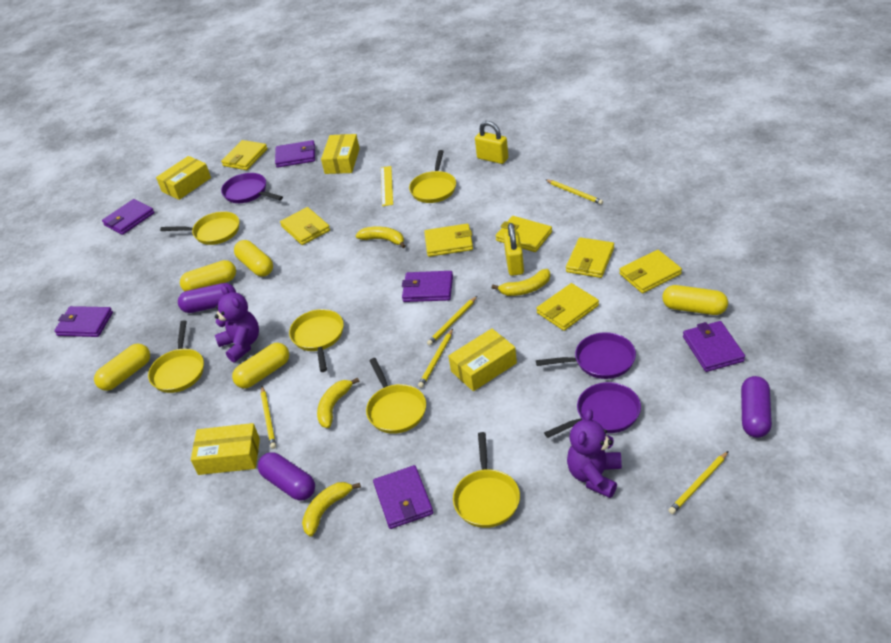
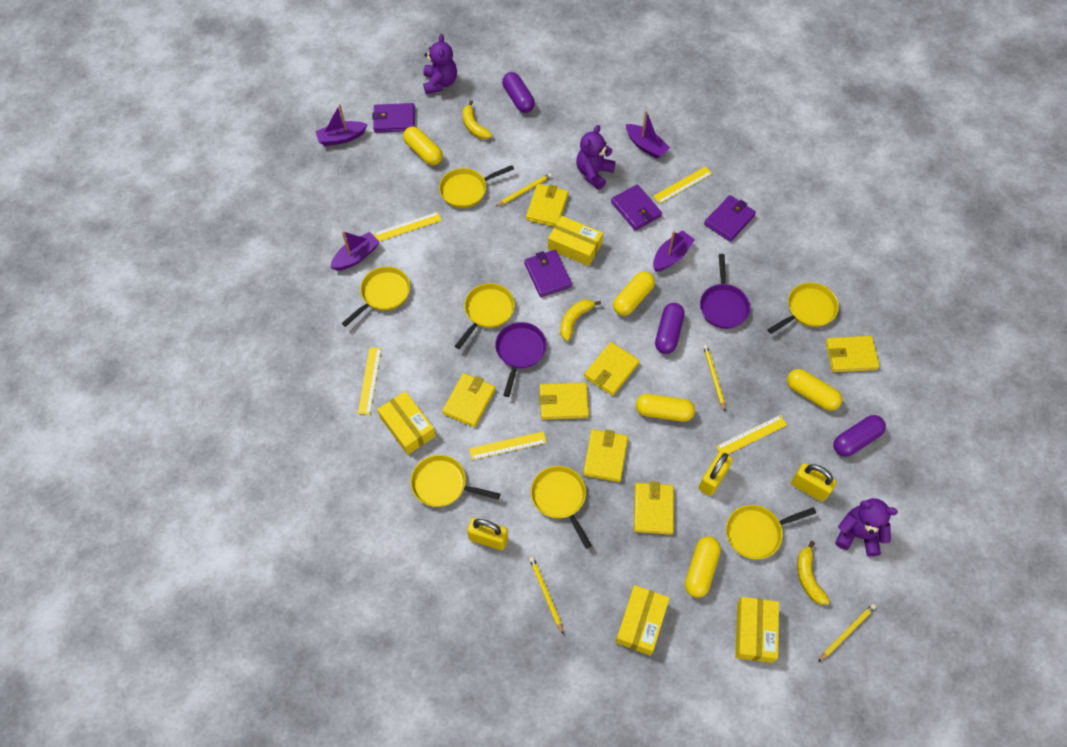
purple boat: 0 -> 4
purple pan: 3 -> 2
purple teddy bear: 2 -> 3
purple wallet: 6 -> 4
yellow banana: 4 -> 3
yellow padlock: 2 -> 3
yellow pan: 6 -> 7
yellow pencil: 5 -> 4
yellow ruler: 1 -> 5

